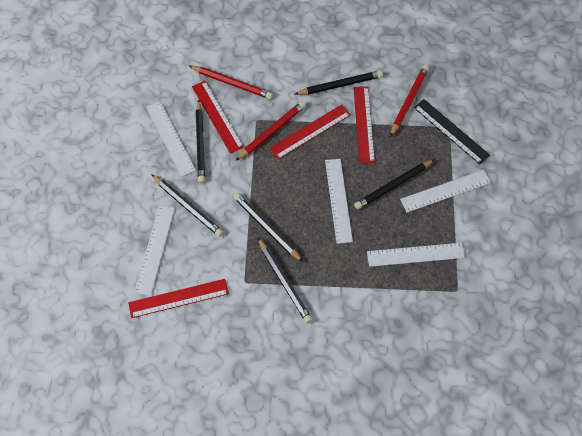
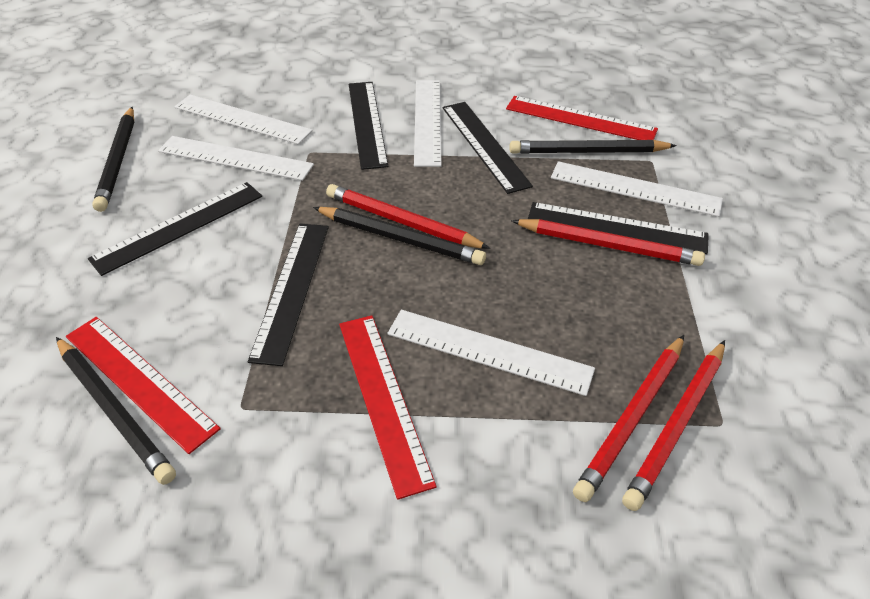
black pencil: 6 -> 4
black ruler: 1 -> 5
red pencil: 3 -> 4
red ruler: 4 -> 3

